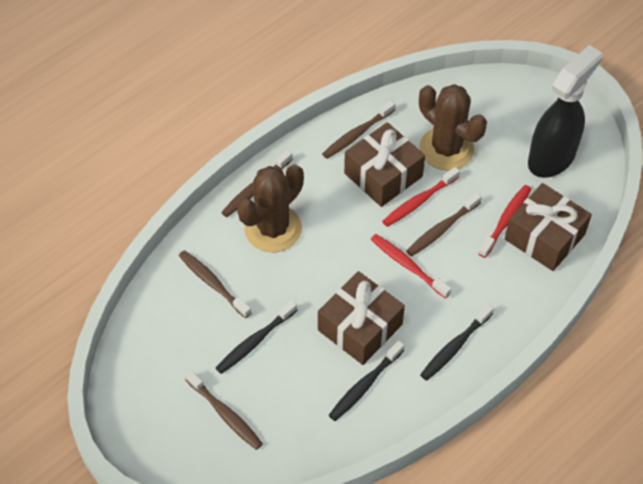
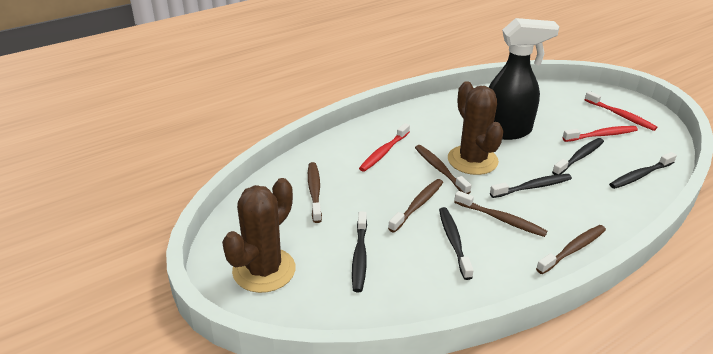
black toothbrush: 3 -> 5
brown gift: 3 -> 0

